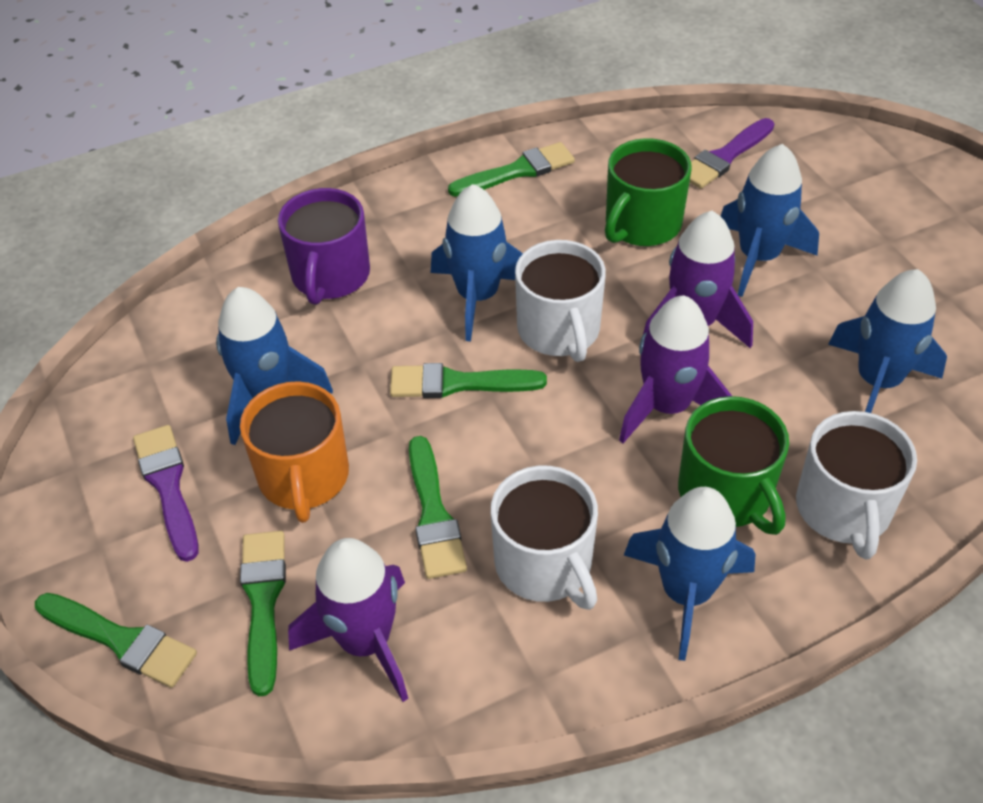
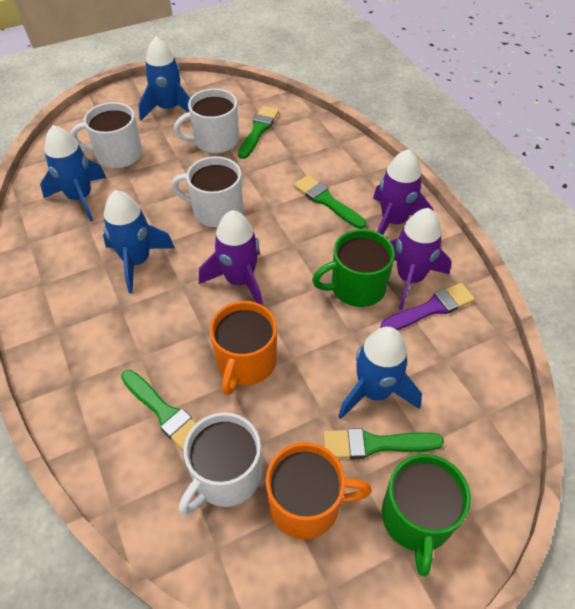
blue rocket: 5 -> 4
green brush: 5 -> 4
orange mug: 1 -> 2
purple brush: 2 -> 1
purple mug: 1 -> 0
white mug: 3 -> 4

